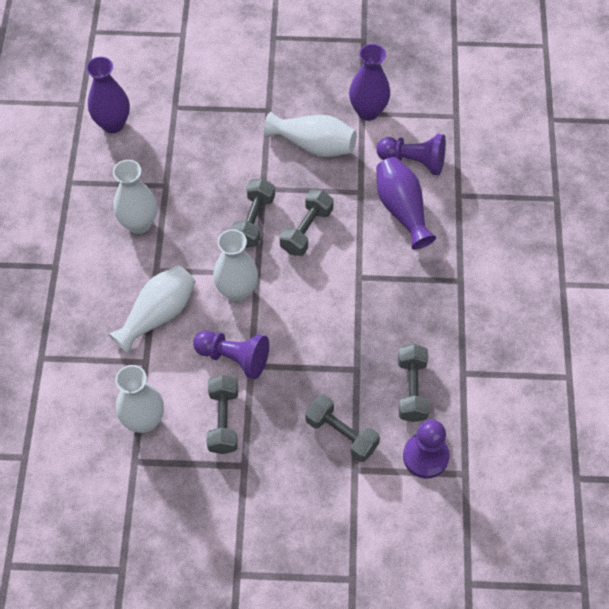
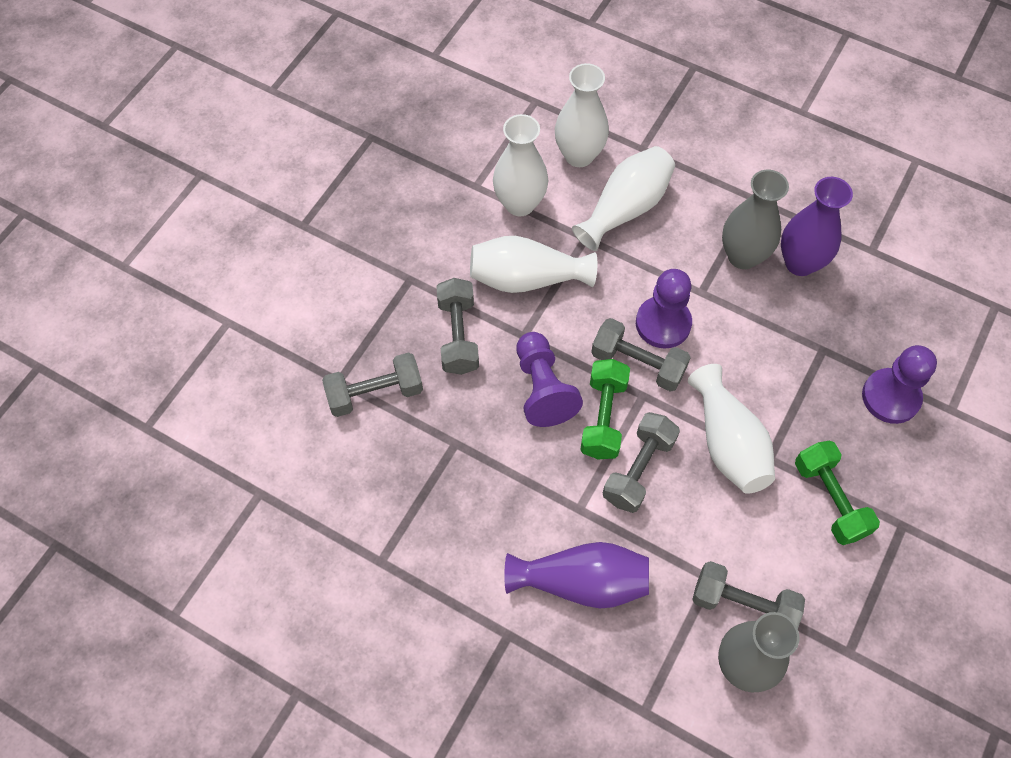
green dumbbell: 0 -> 2
grey vase: 0 -> 2
purple vase: 3 -> 2

